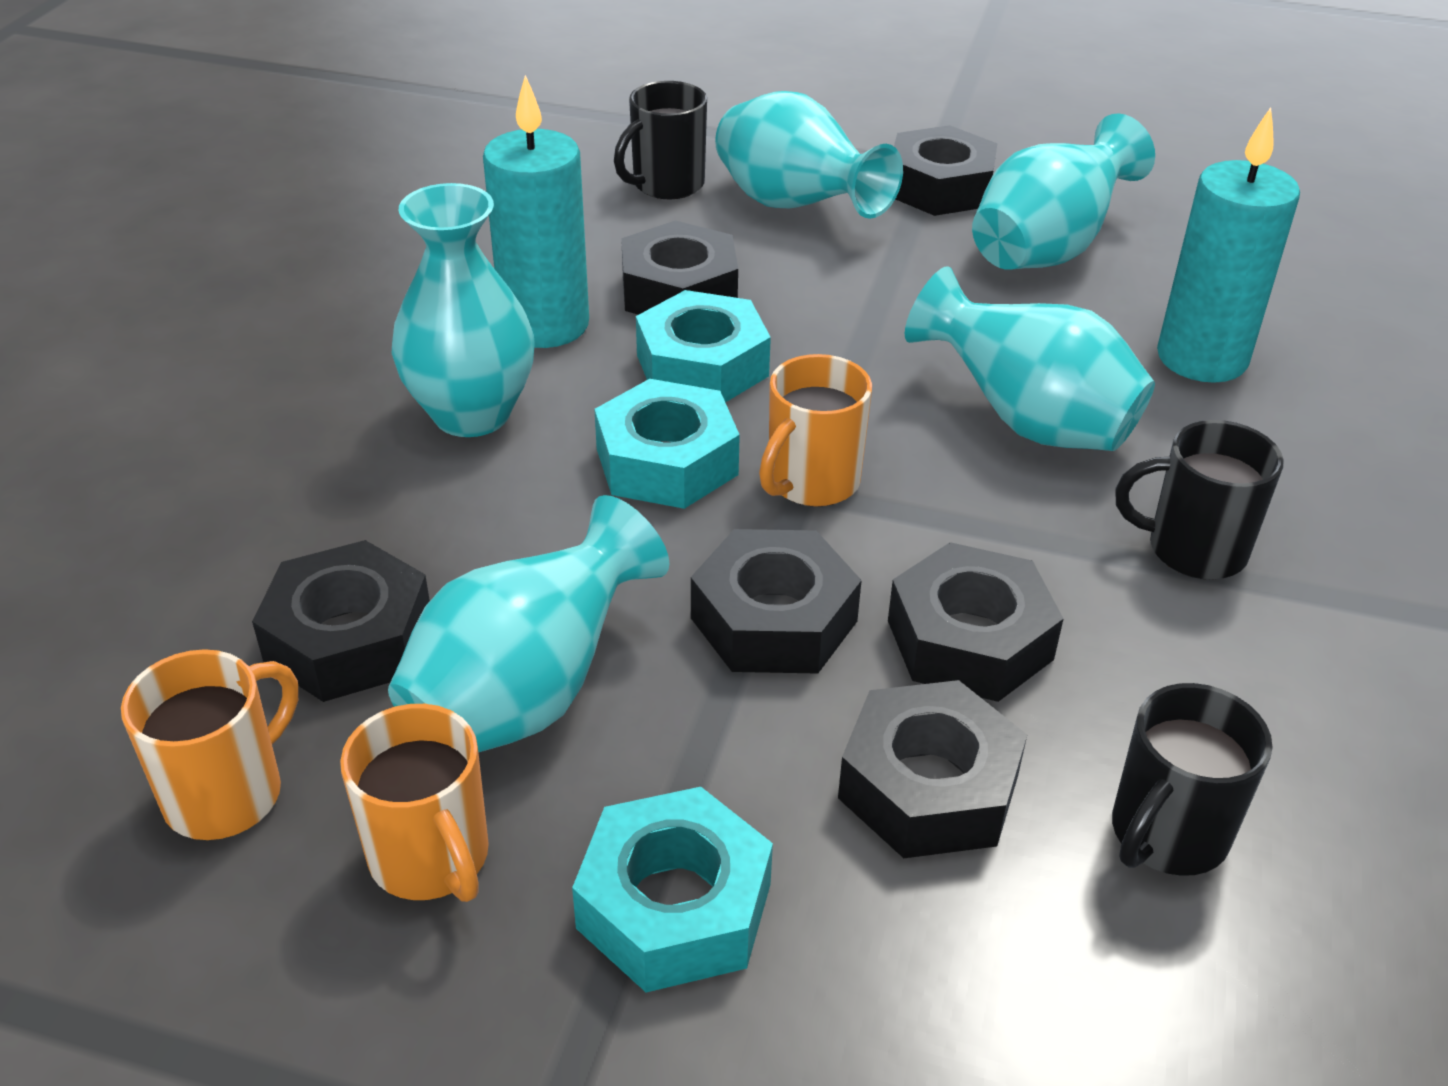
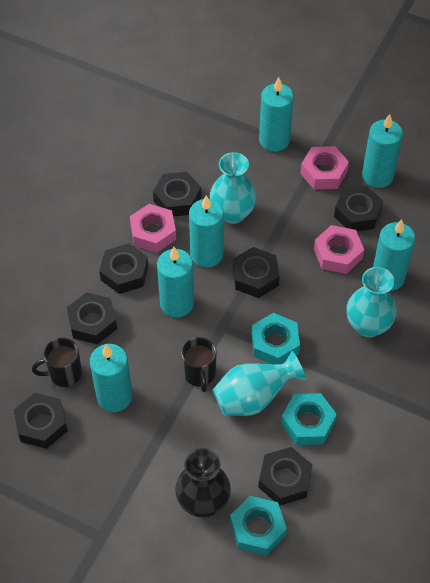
black mug: 3 -> 2
black nut: 6 -> 7
black vase: 0 -> 1
orange mug: 3 -> 0
pink nut: 0 -> 3
turquoise candle: 2 -> 6
turquoise vase: 5 -> 3

